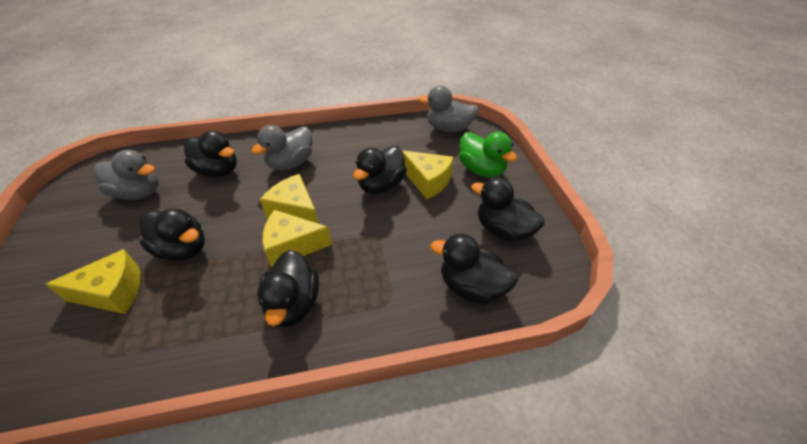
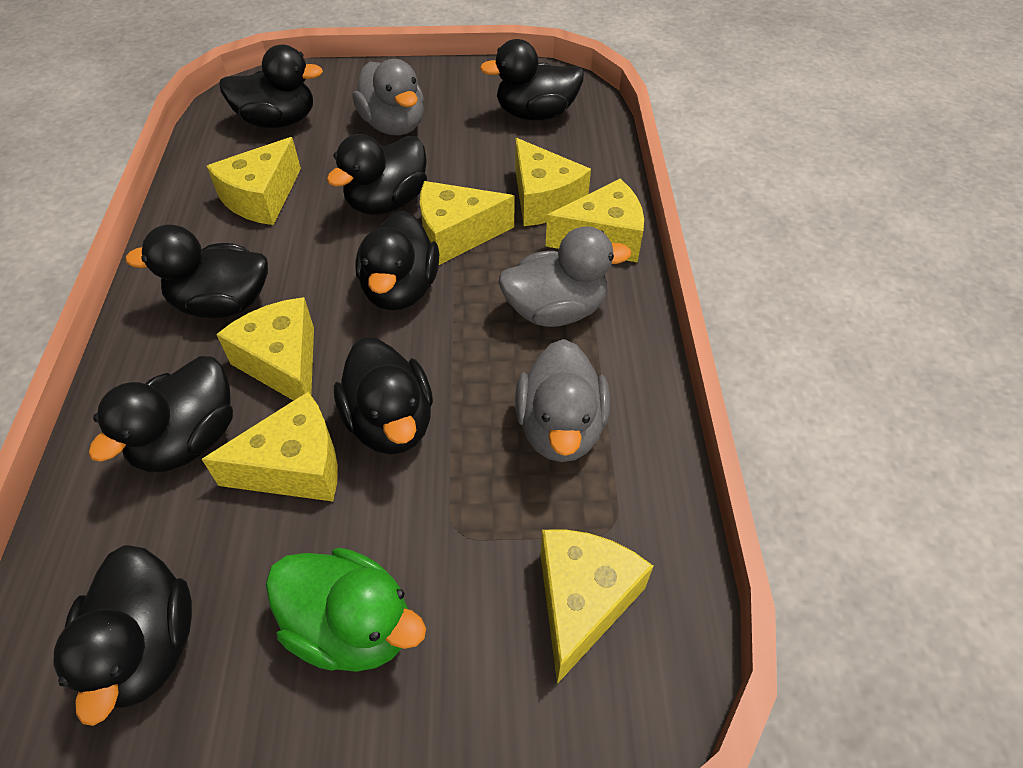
black duck: 6 -> 8
yellow cheese: 4 -> 7

